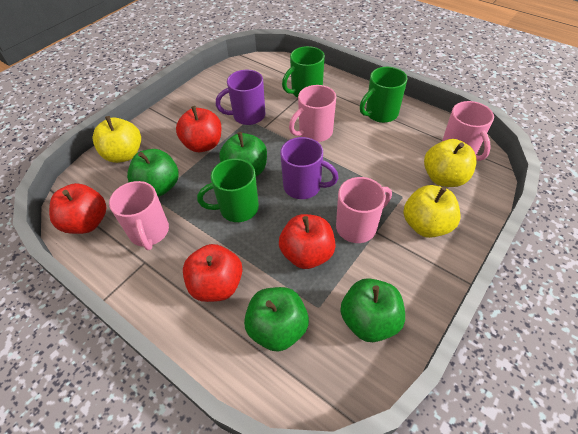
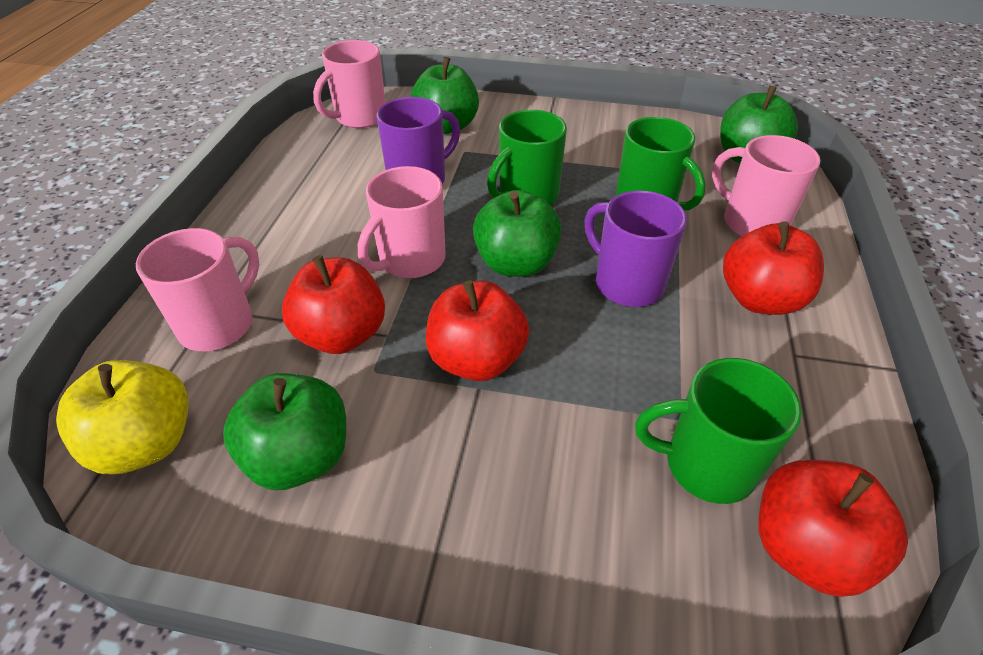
yellow apple: 3 -> 1

